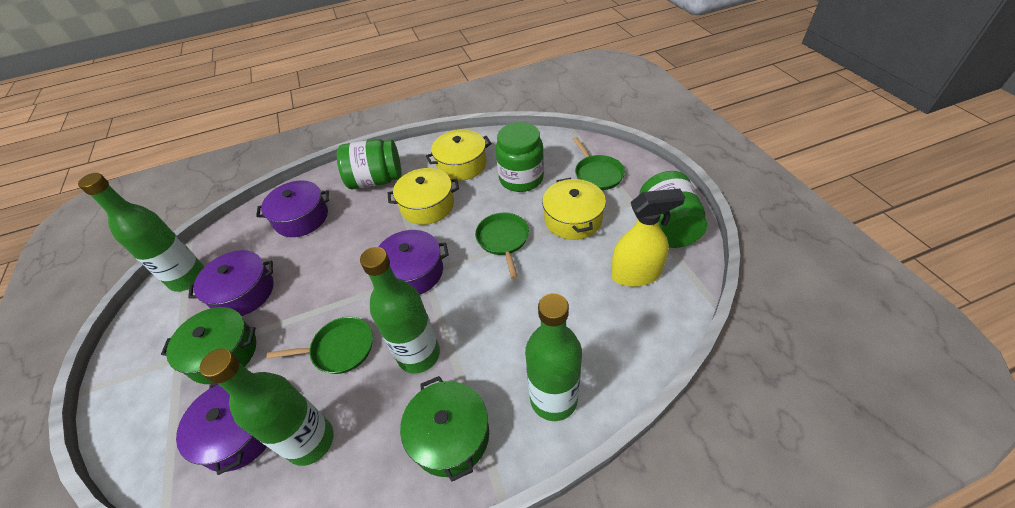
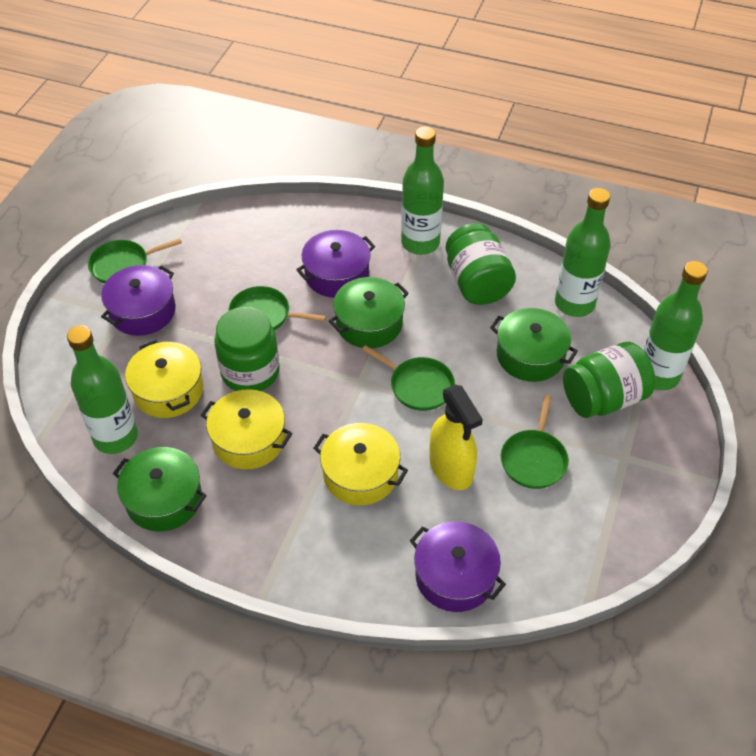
green pan: 3 -> 4
green pot: 2 -> 3
purple pot: 4 -> 3

